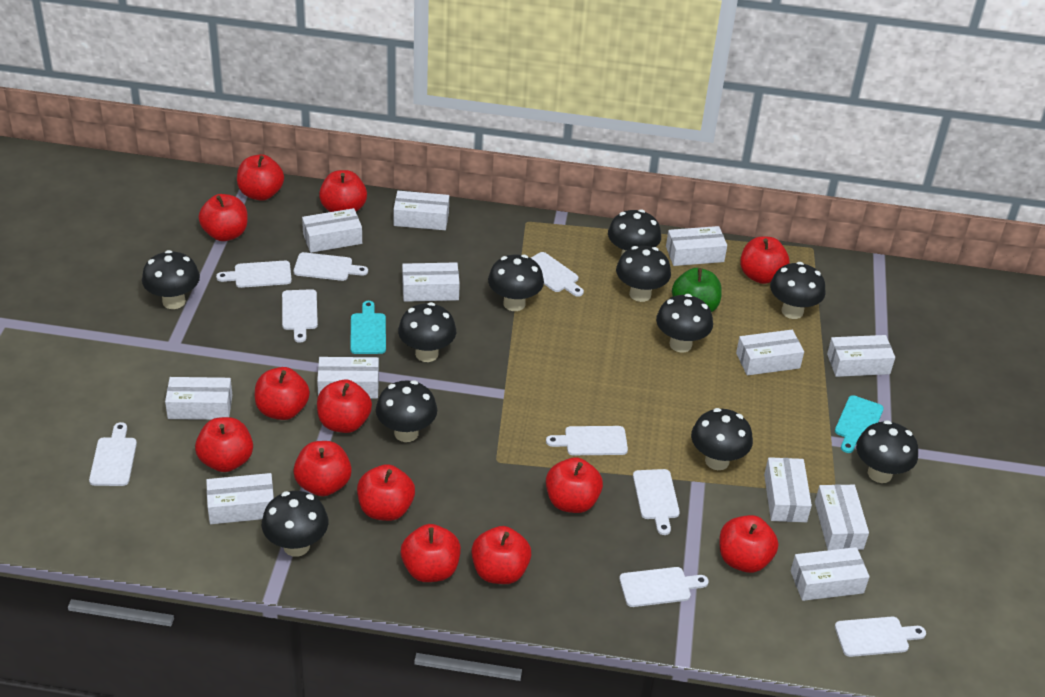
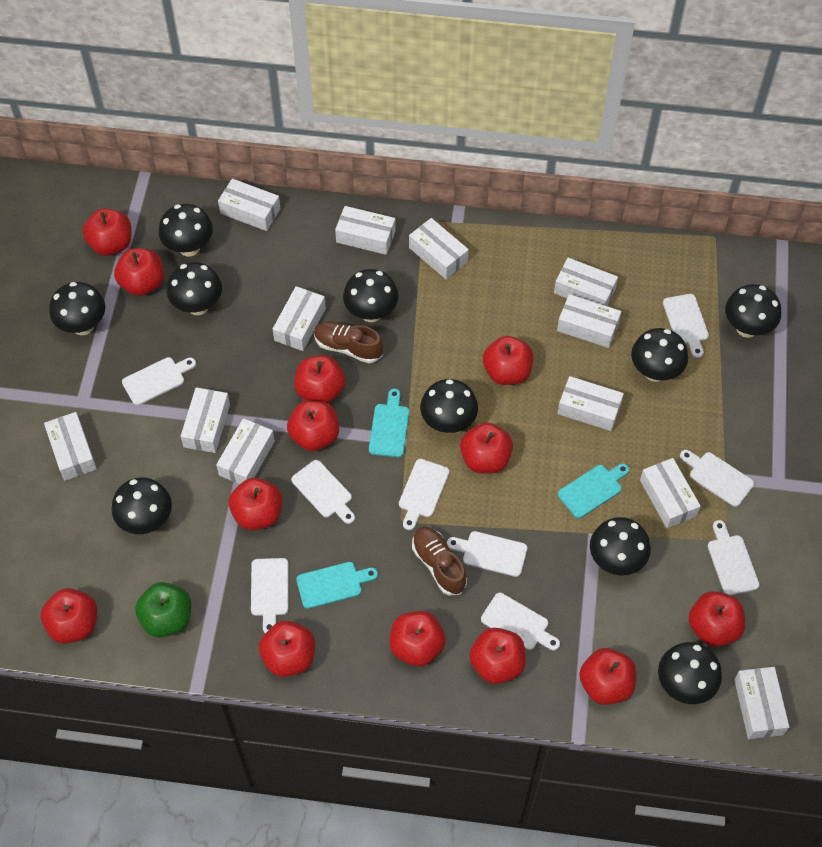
black mushroom: 11 -> 10
brown shoe: 0 -> 2
turquoise cutting board: 2 -> 3

